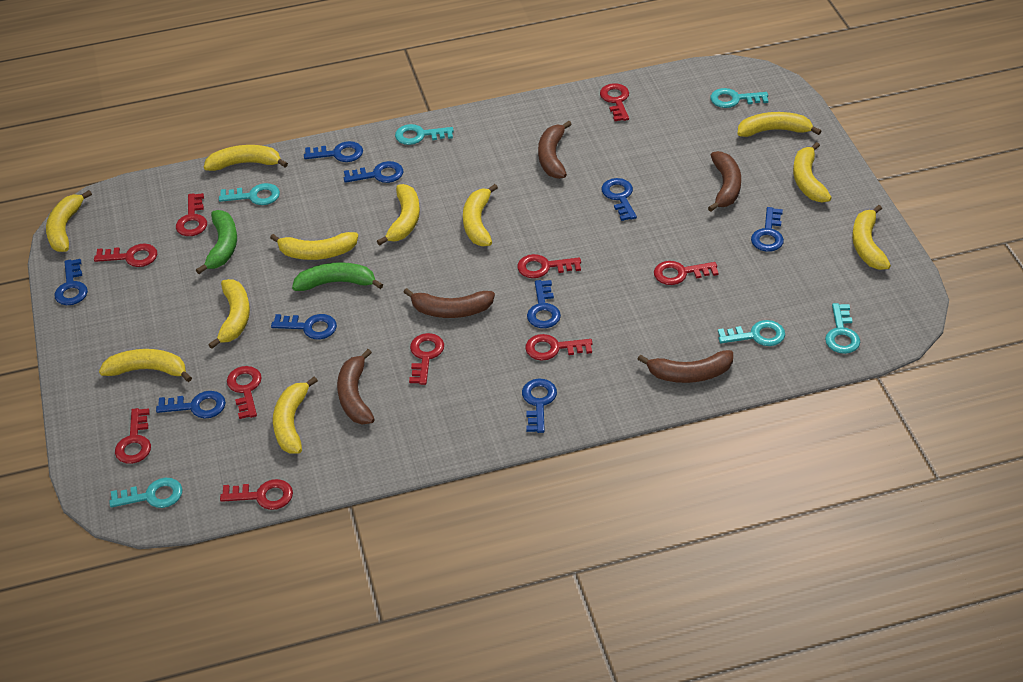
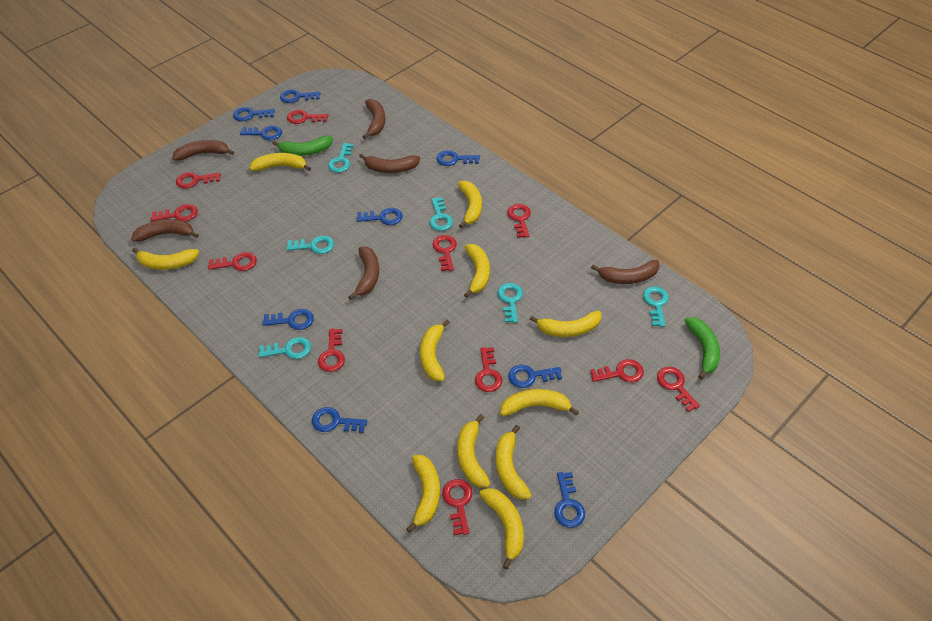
brown banana: 5 -> 6
red key: 10 -> 11

